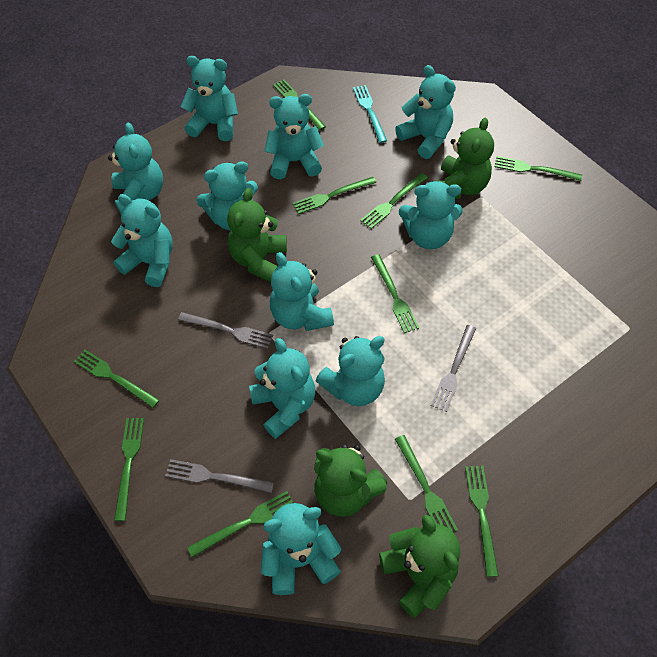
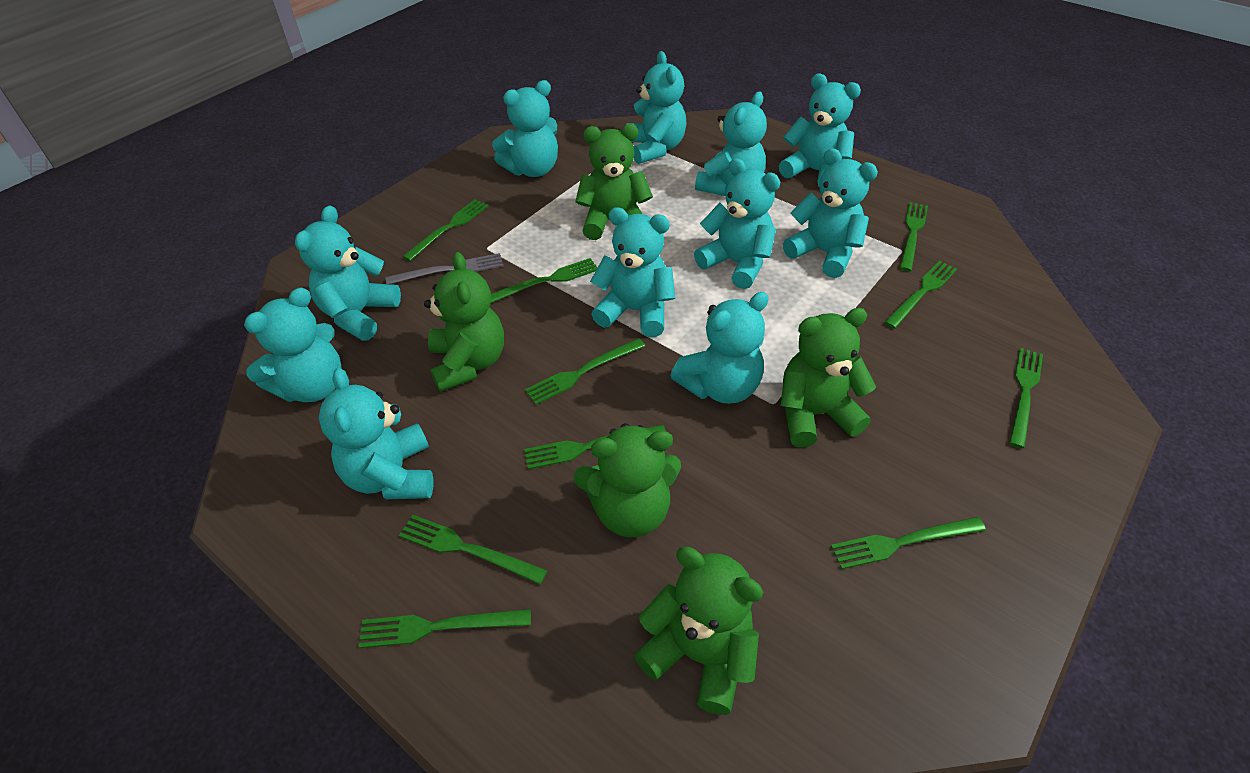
green teddy bear: 4 -> 5
grey fork: 3 -> 1
turquoise fork: 1 -> 0

